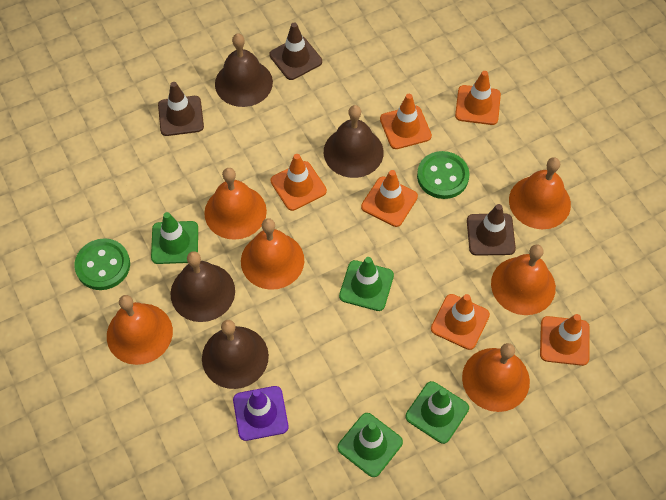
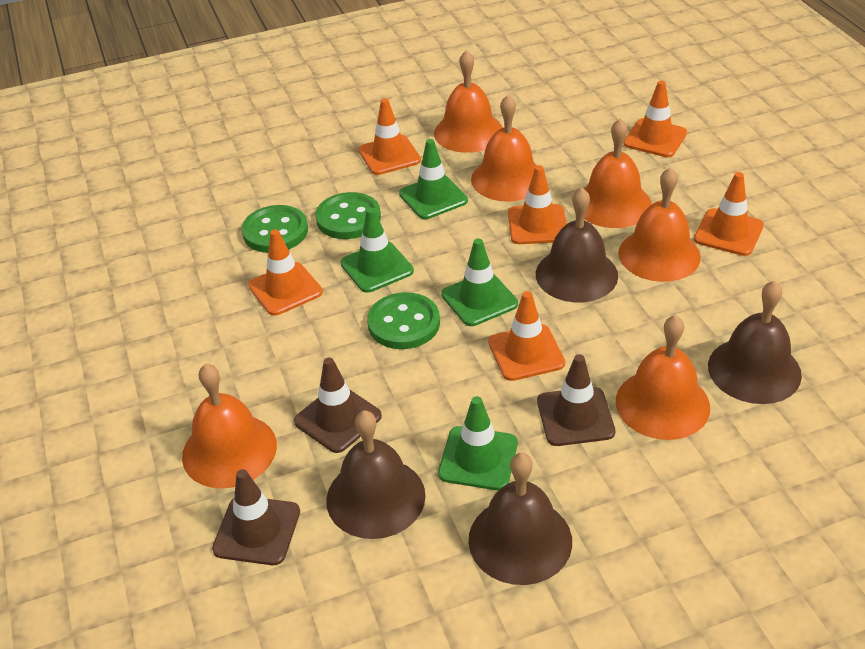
green button: 2 -> 3
purple traffic cone: 1 -> 0

